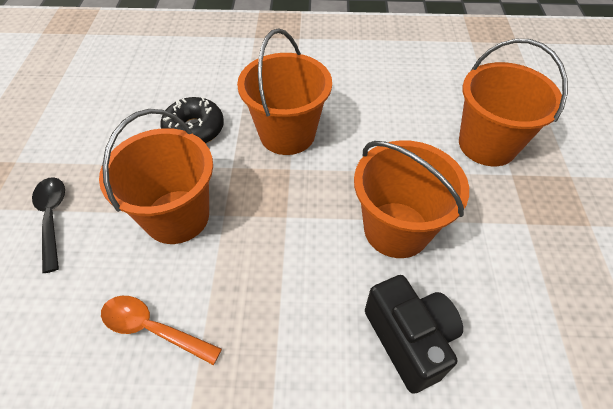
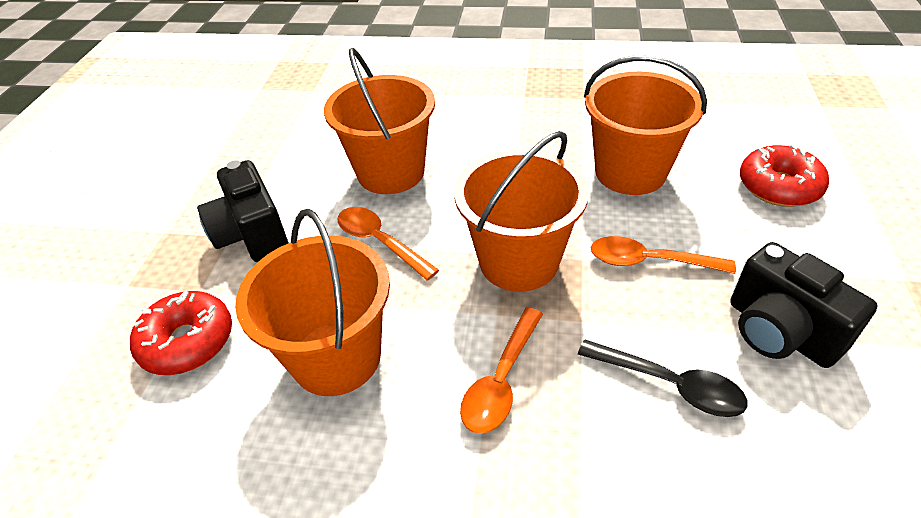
black camera: 1 -> 2
black donut: 1 -> 0
orange spoon: 1 -> 3
red donut: 0 -> 2

